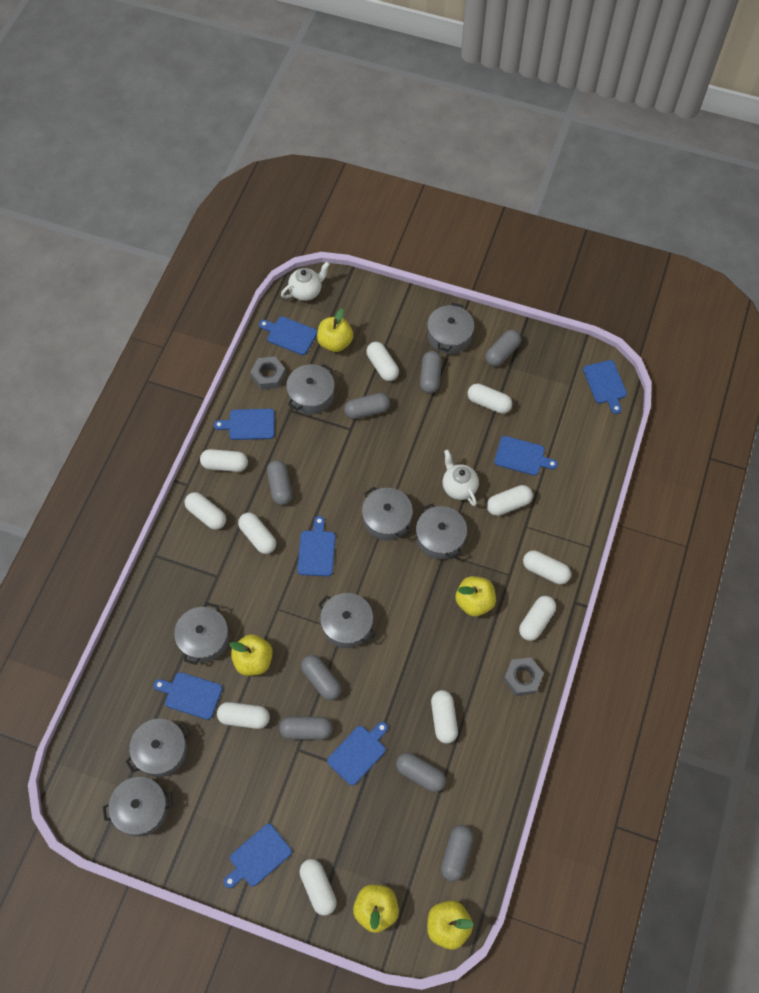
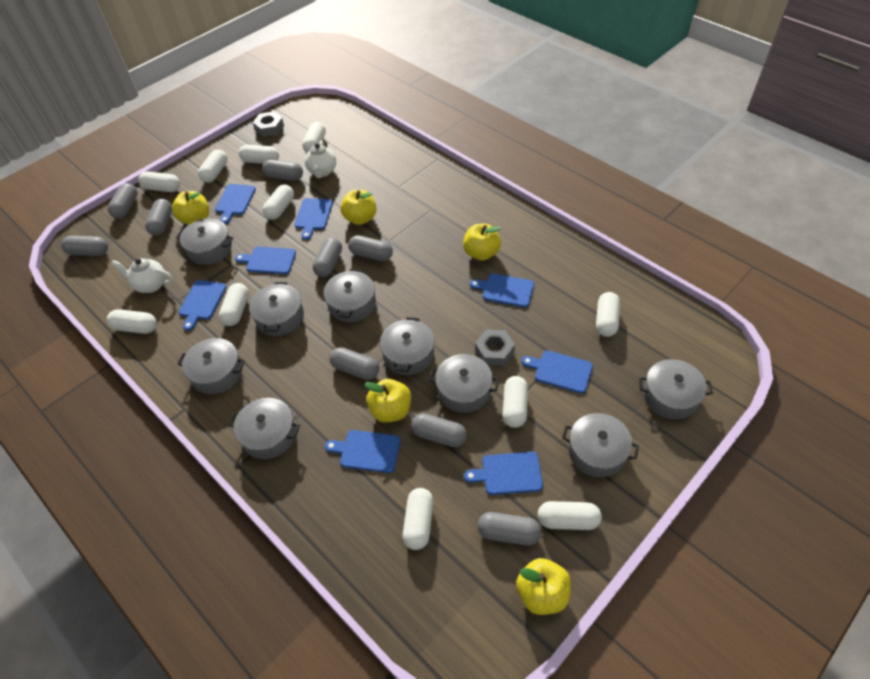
grey capsule: 8 -> 9
grey pot: 8 -> 9

